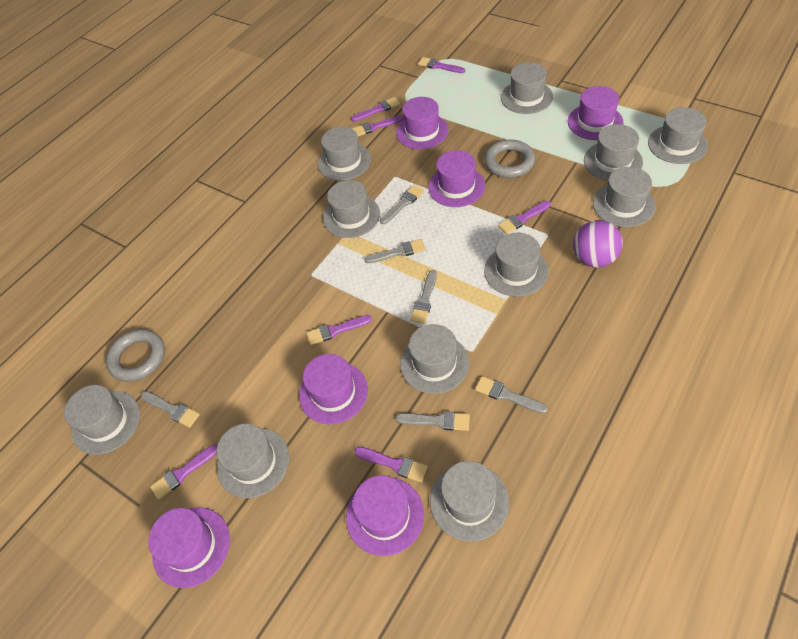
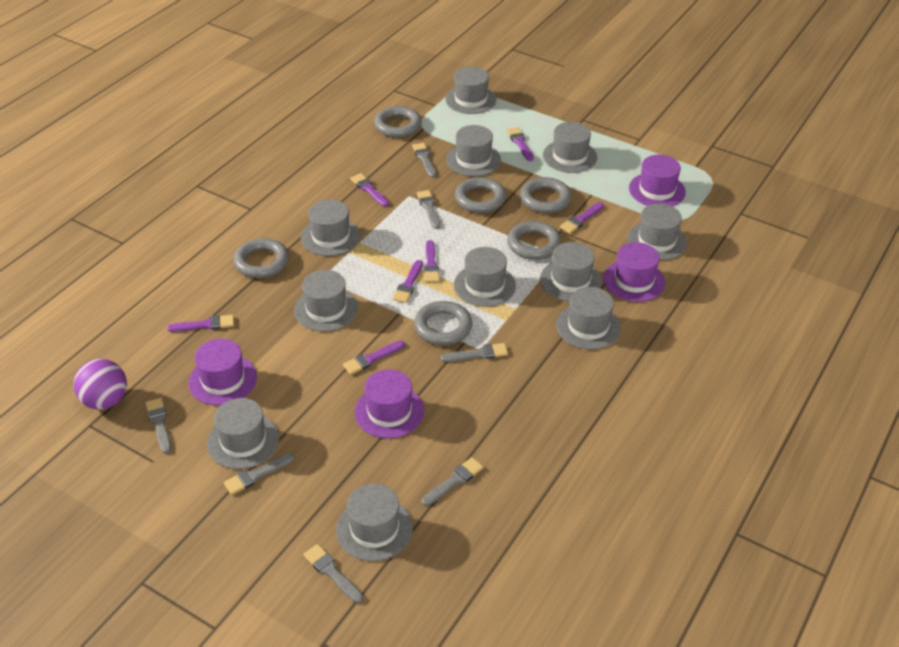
grey brush: 6 -> 7
grey ring: 2 -> 6
purple hat: 6 -> 4

